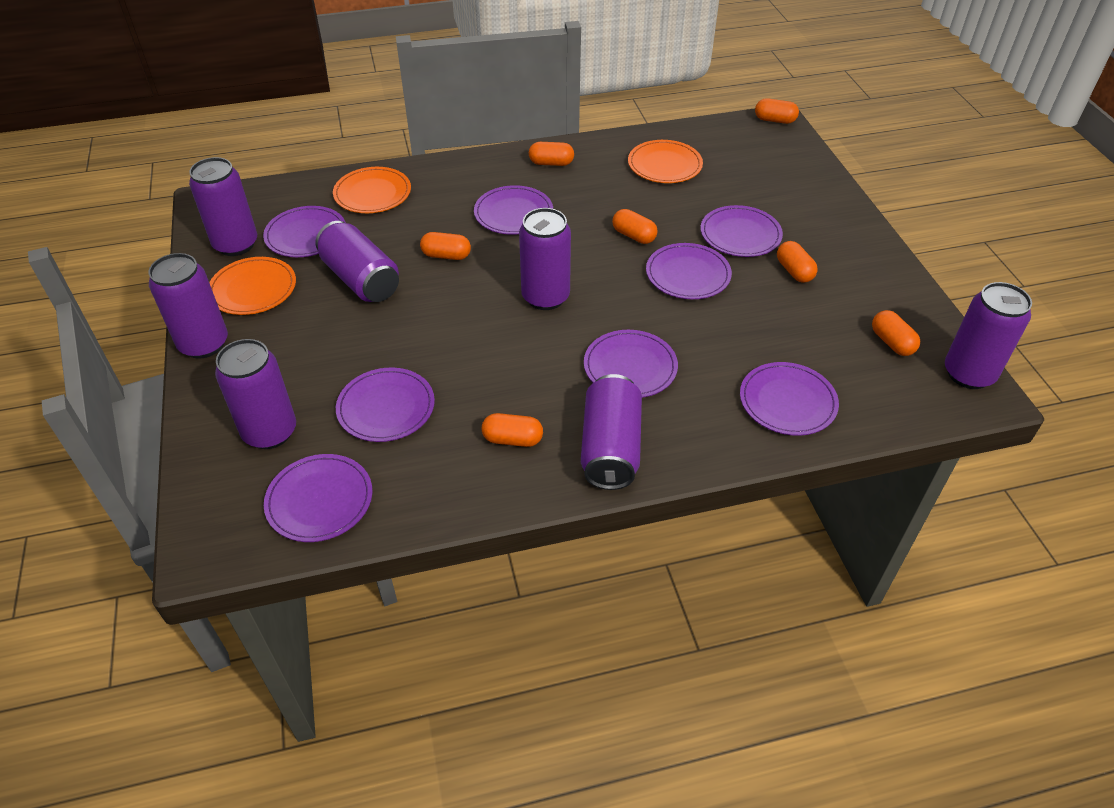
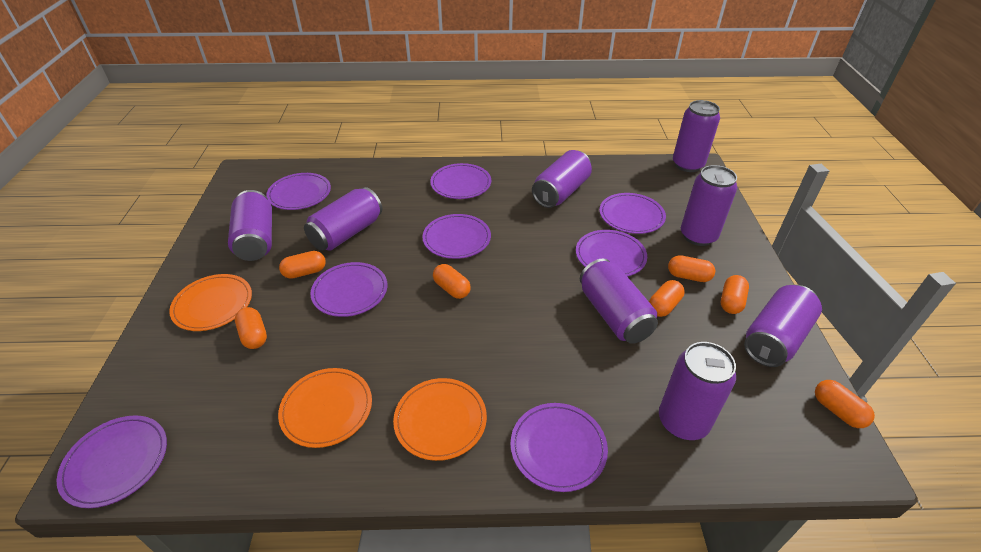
purple can: 7 -> 8

